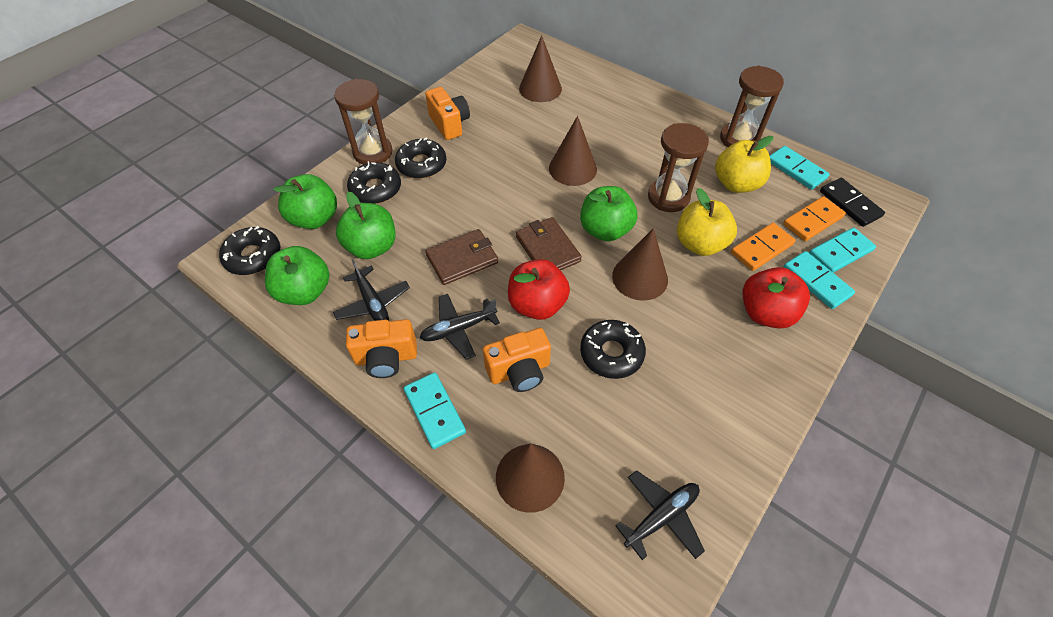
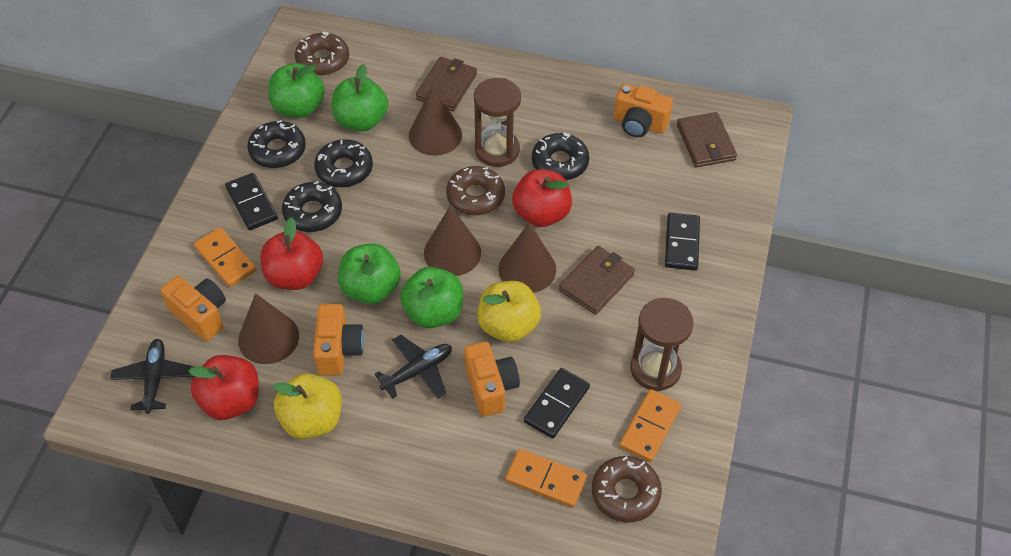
black domino: 1 -> 3
black plane: 3 -> 2
brown donut: 0 -> 3
brown hourglass: 3 -> 2
brown wallet: 2 -> 3
orange camera: 3 -> 4
orange domino: 2 -> 3
red apple: 2 -> 3
turquoise domino: 4 -> 0

